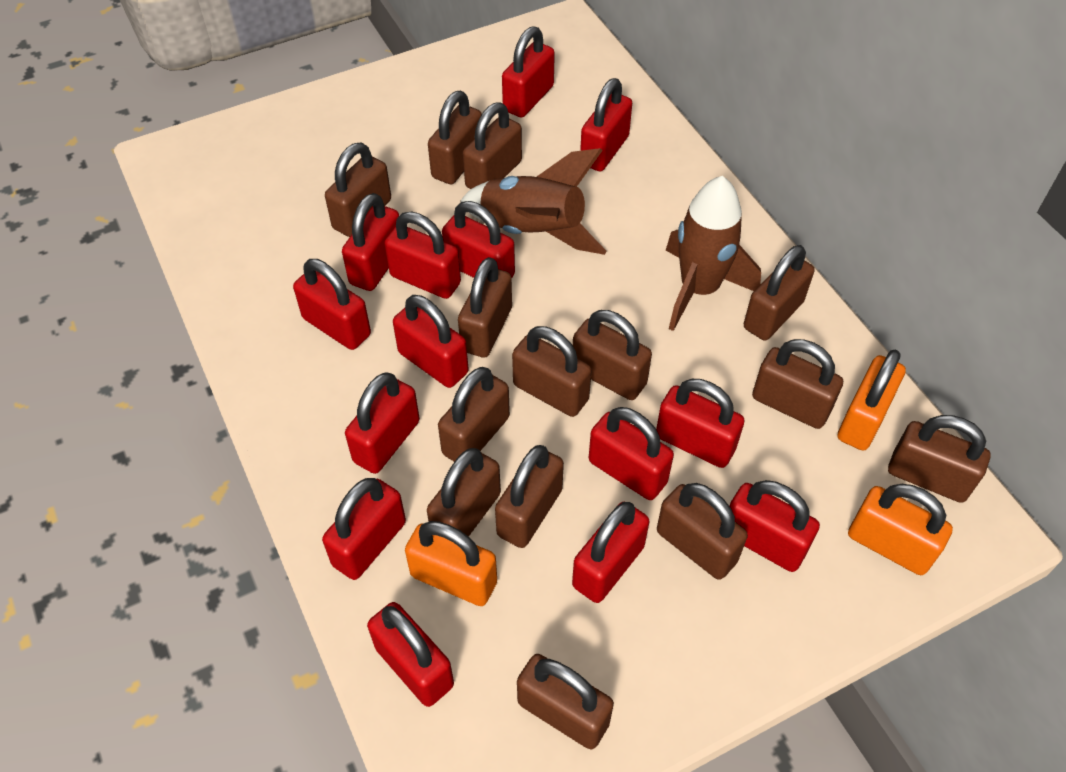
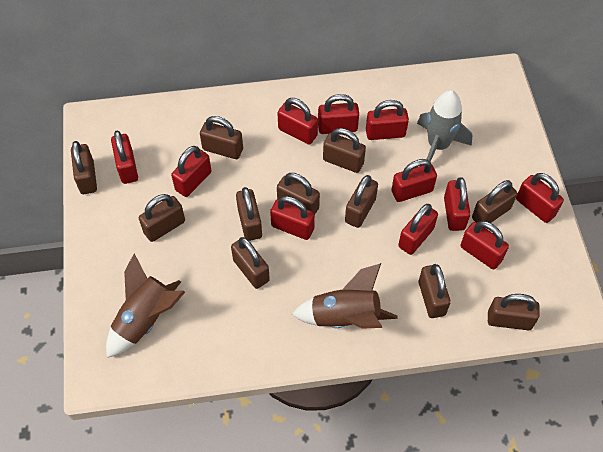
brown padlock: 14 -> 11
grey rocket: 0 -> 1
orange padlock: 3 -> 0
red padlock: 14 -> 11

